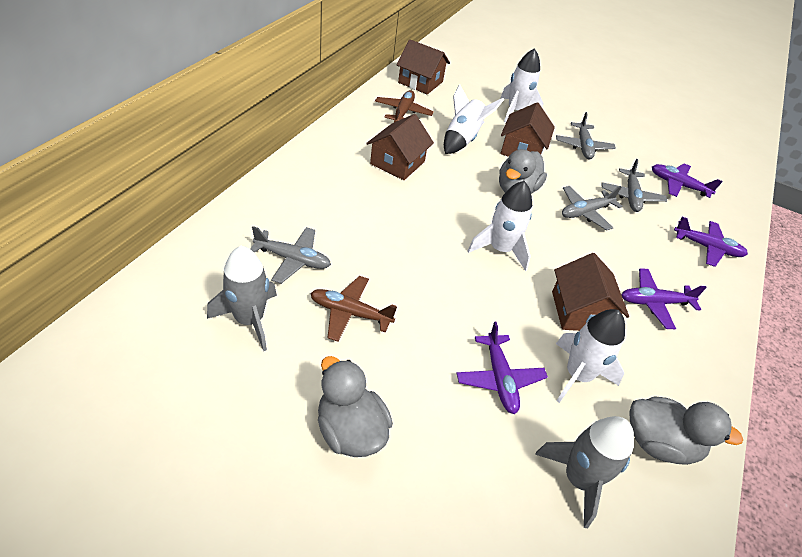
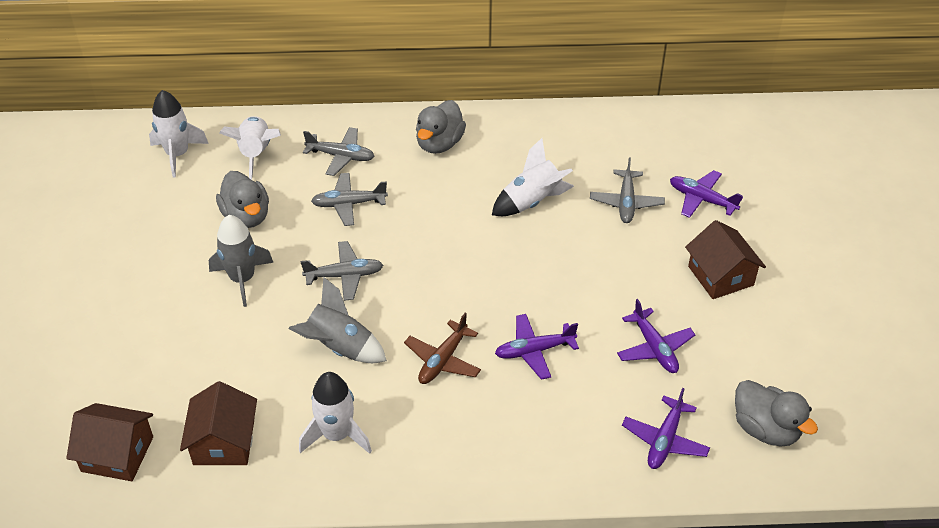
brown house: 4 -> 3
brown plane: 2 -> 1

